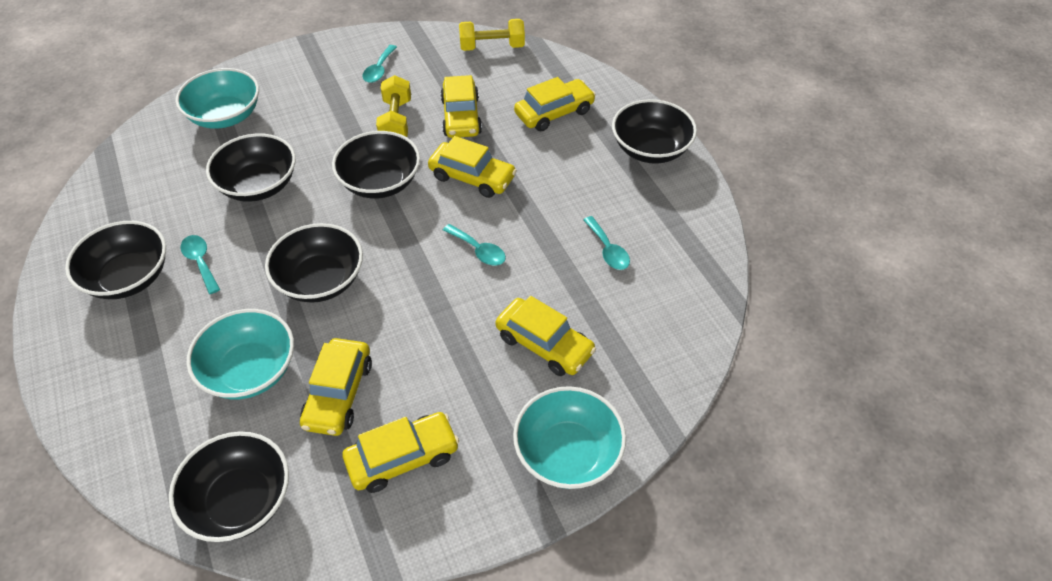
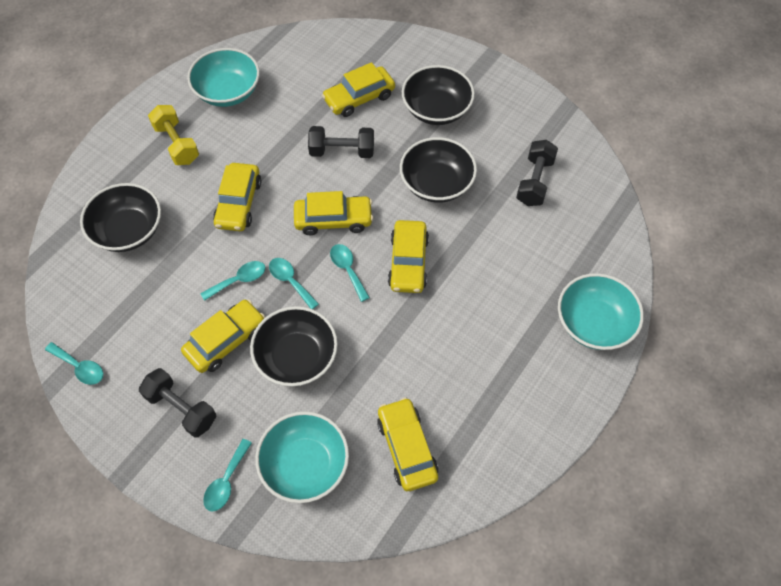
black bowl: 6 -> 4
black dumbbell: 0 -> 3
turquoise spoon: 4 -> 5
yellow dumbbell: 2 -> 1

